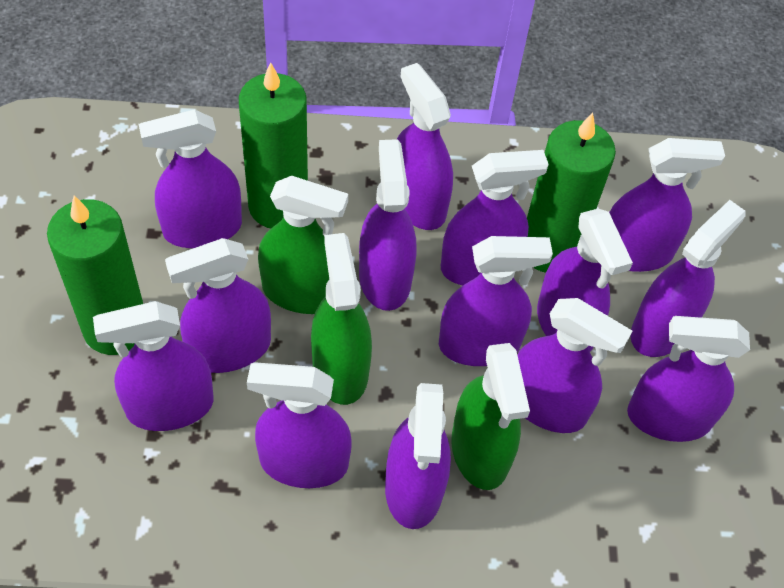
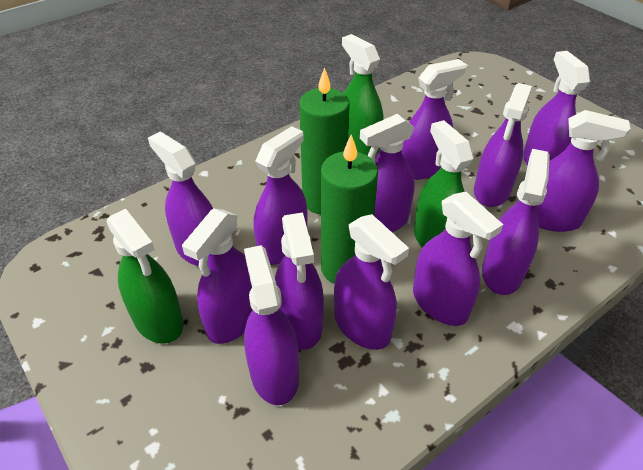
green candle: 3 -> 2
purple spray bottle: 14 -> 13

